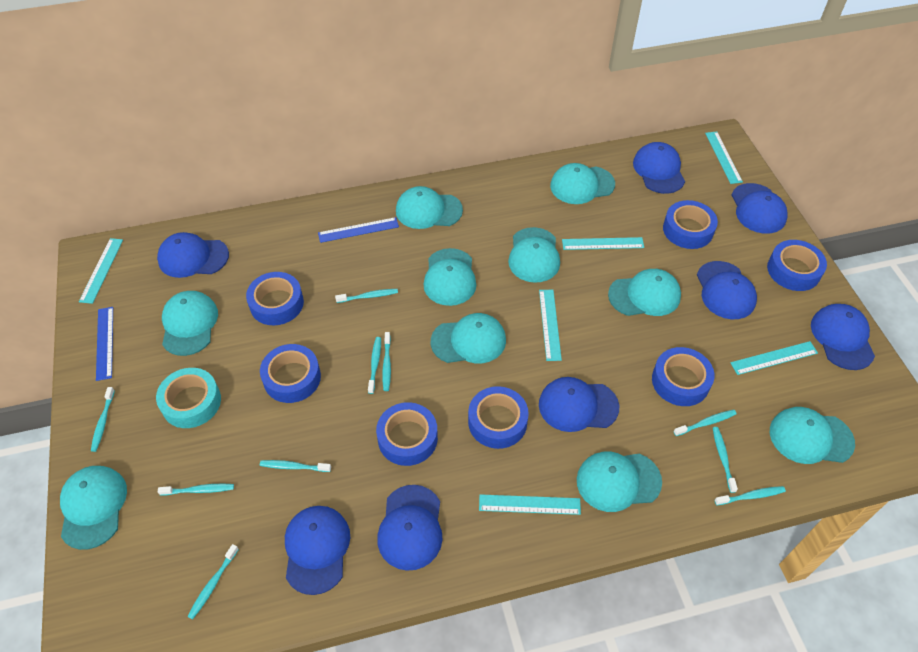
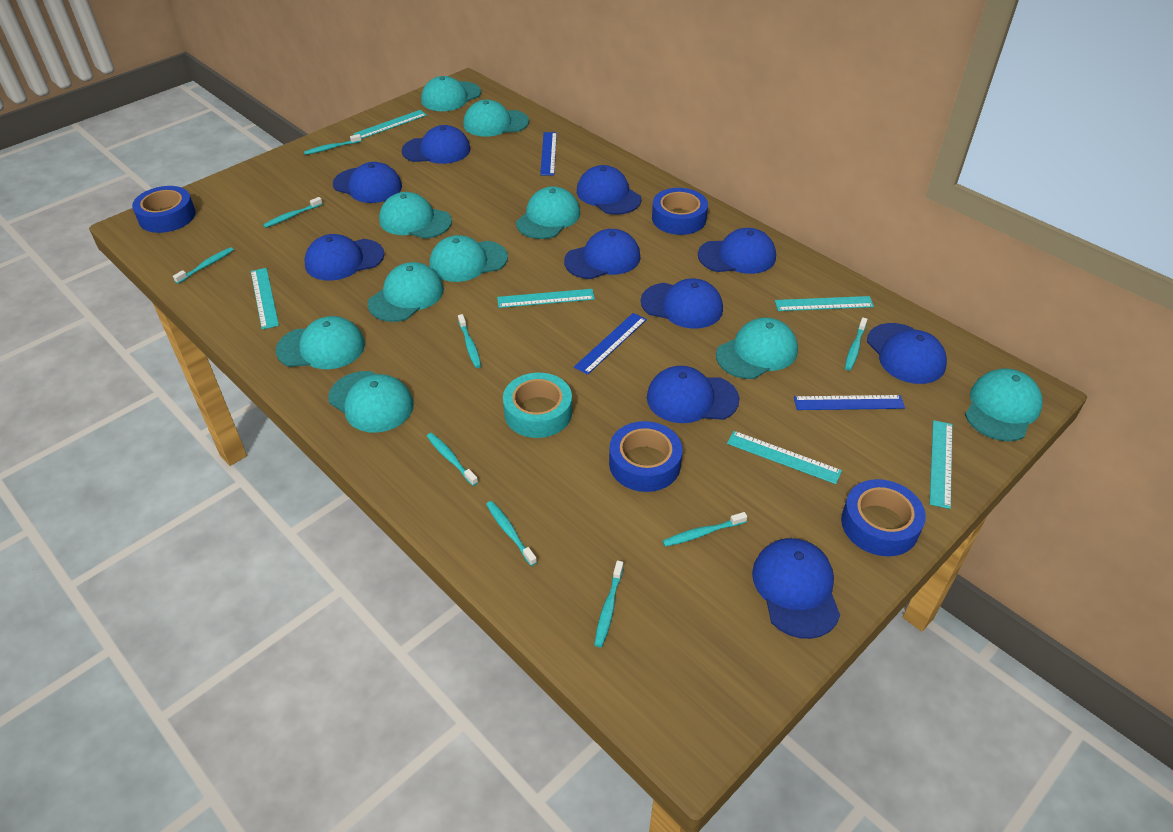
blue cap: 8 -> 10
blue ruler: 2 -> 3
blue tape: 7 -> 4
turquoise toothbrush: 10 -> 9

